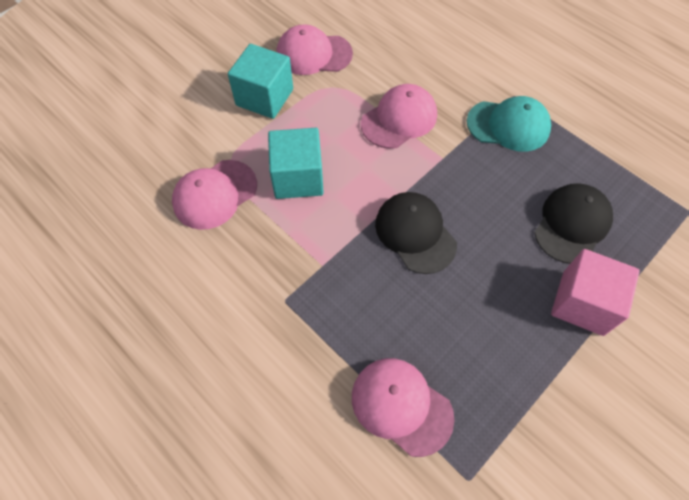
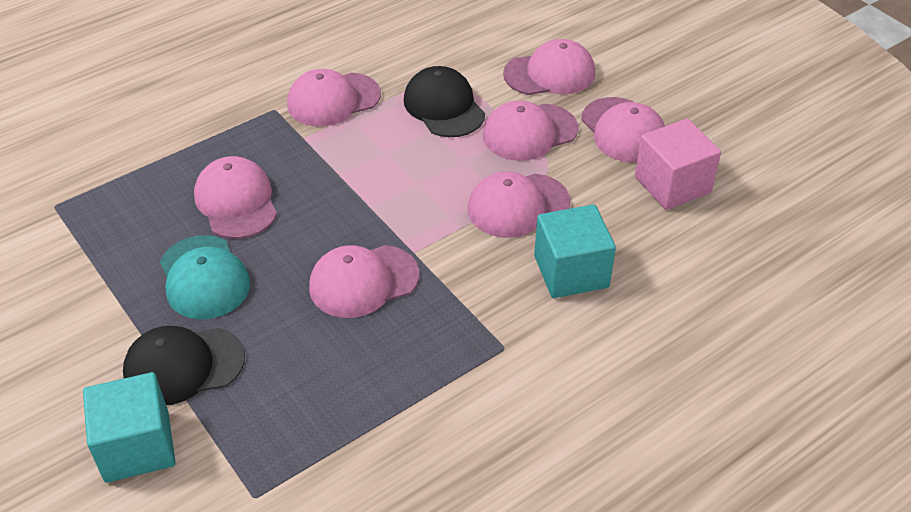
pink cap: 4 -> 7

